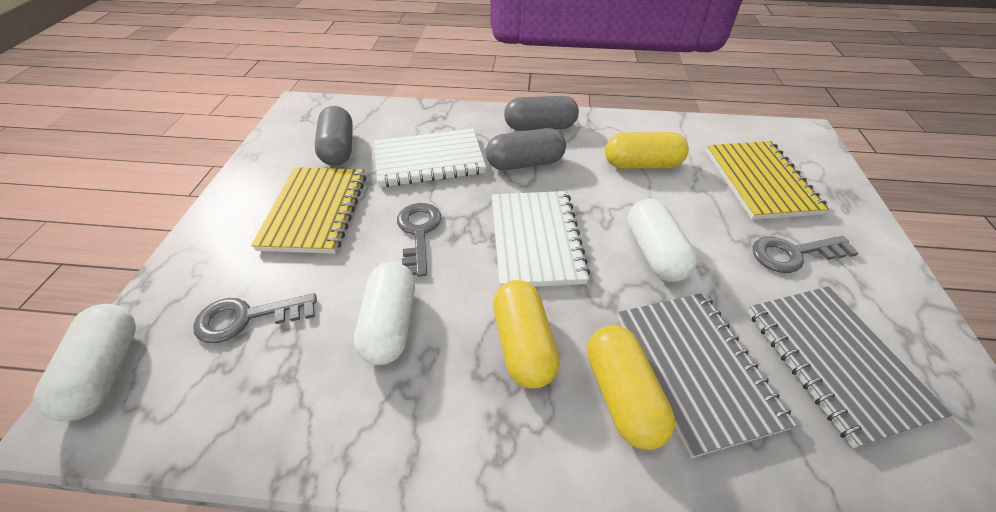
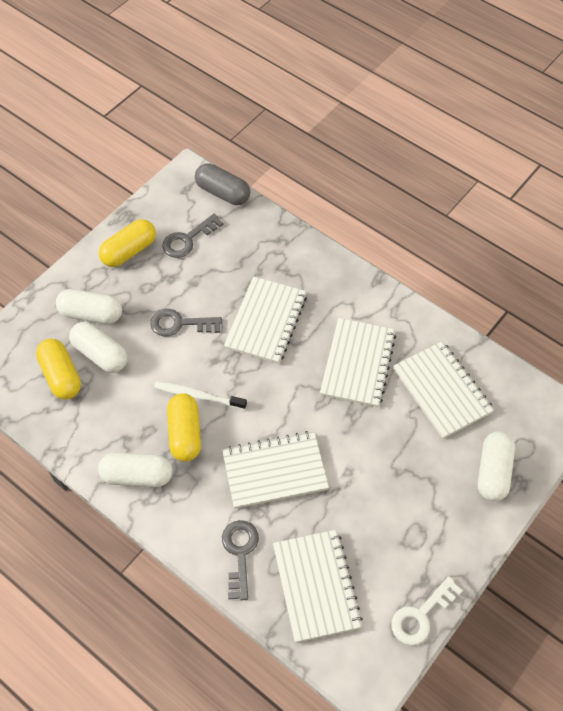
grey capsule: 3 -> 1
grey notebook: 2 -> 0
white capsule: 3 -> 4
white key: 0 -> 1
white notebook: 2 -> 5
white toothbrush: 0 -> 1
yellow notebook: 2 -> 0

